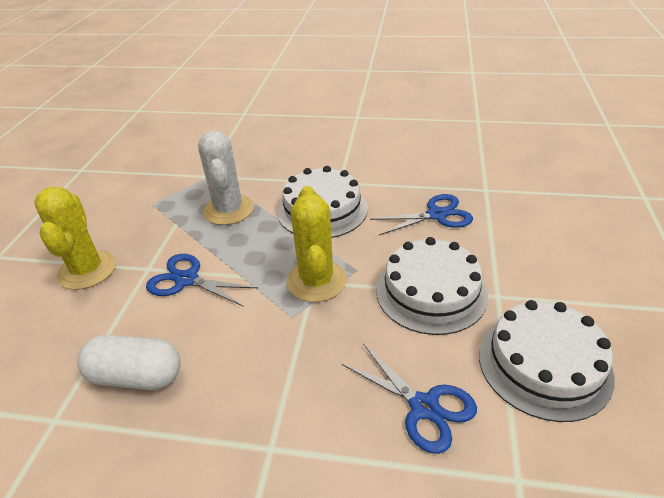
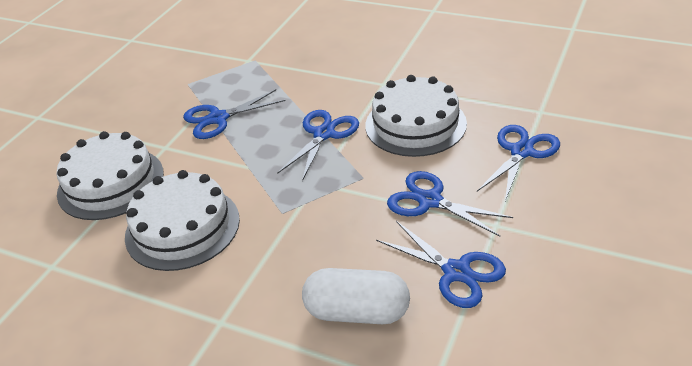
blue scissors: 3 -> 5
white cactus: 1 -> 0
yellow cactus: 2 -> 0

